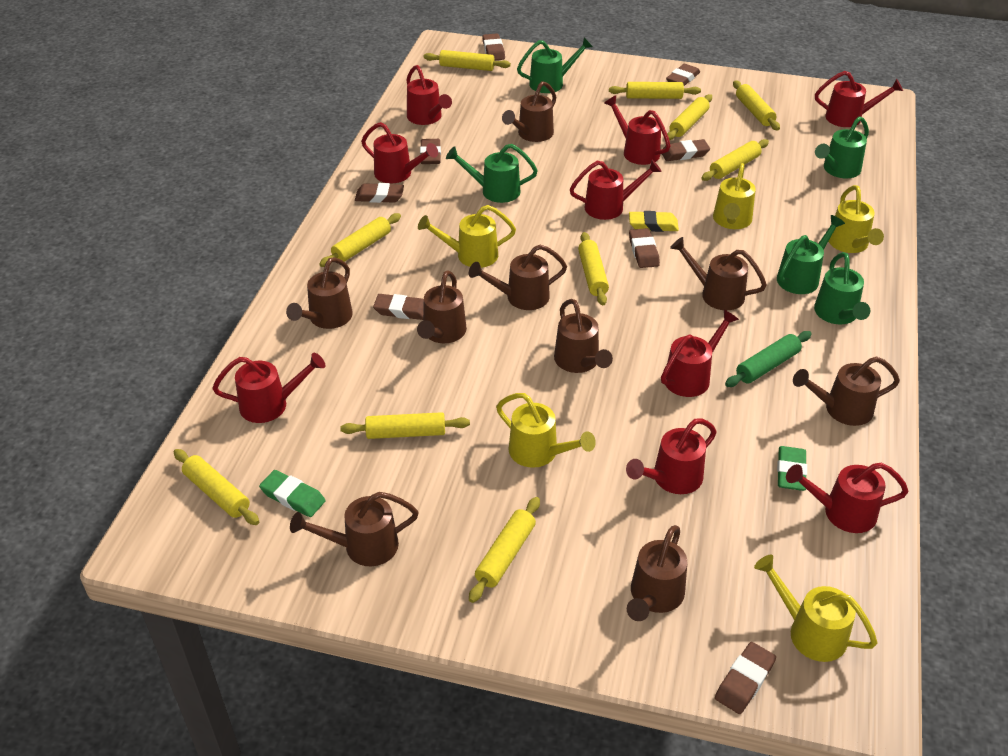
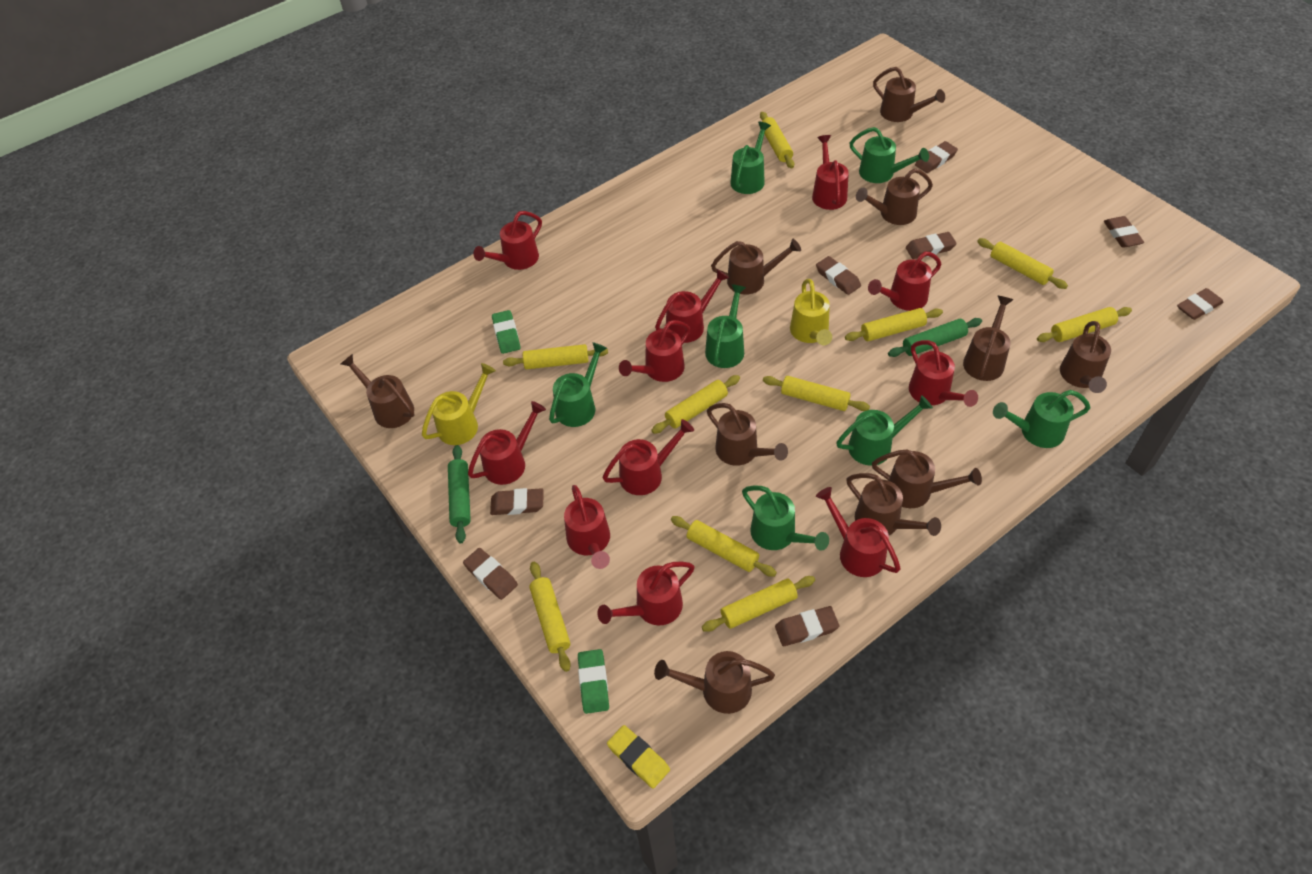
brown watering can: 9 -> 10
green rolling pin: 1 -> 2
green watering can: 5 -> 7
red watering can: 9 -> 11
yellow watering can: 5 -> 2

